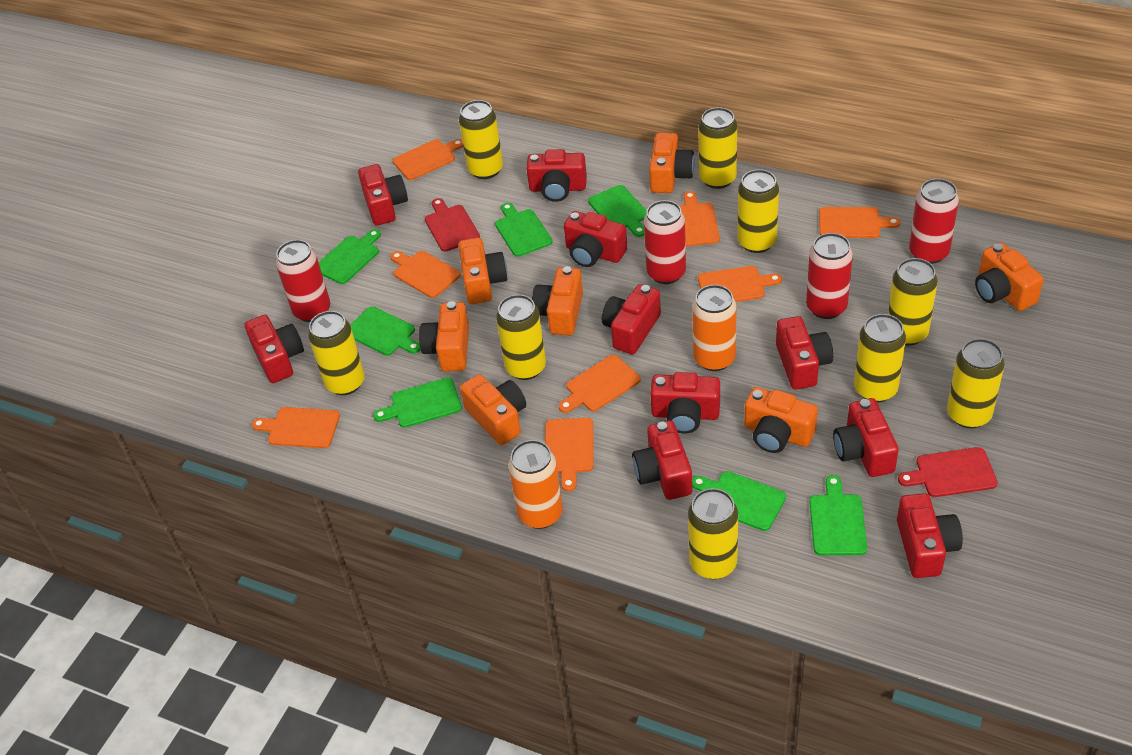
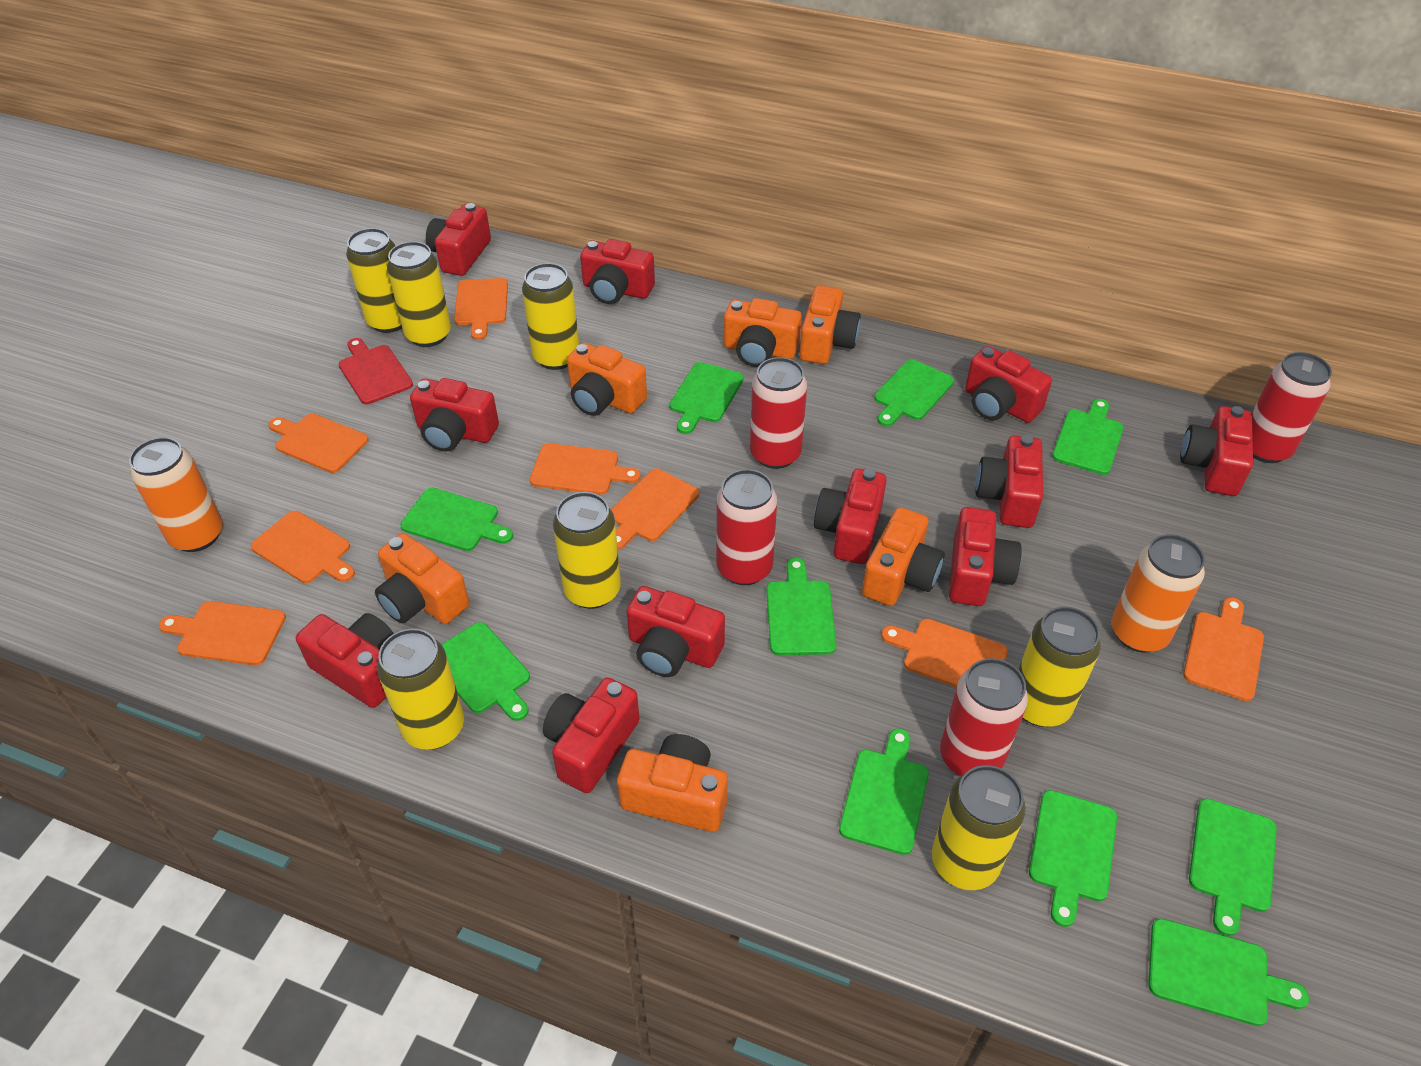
green cutting board: 7 -> 10
orange camera: 7 -> 6
red camera: 10 -> 11
red cutting board: 2 -> 1
yellow can: 9 -> 7

